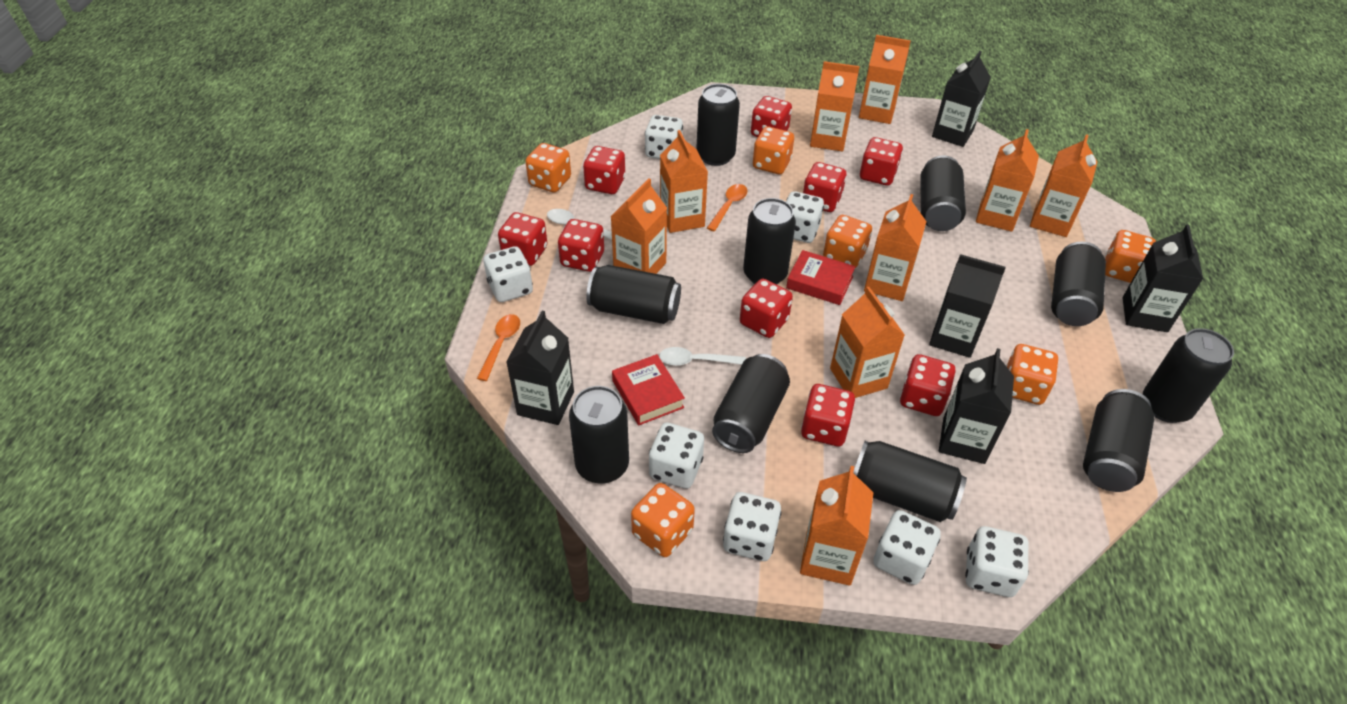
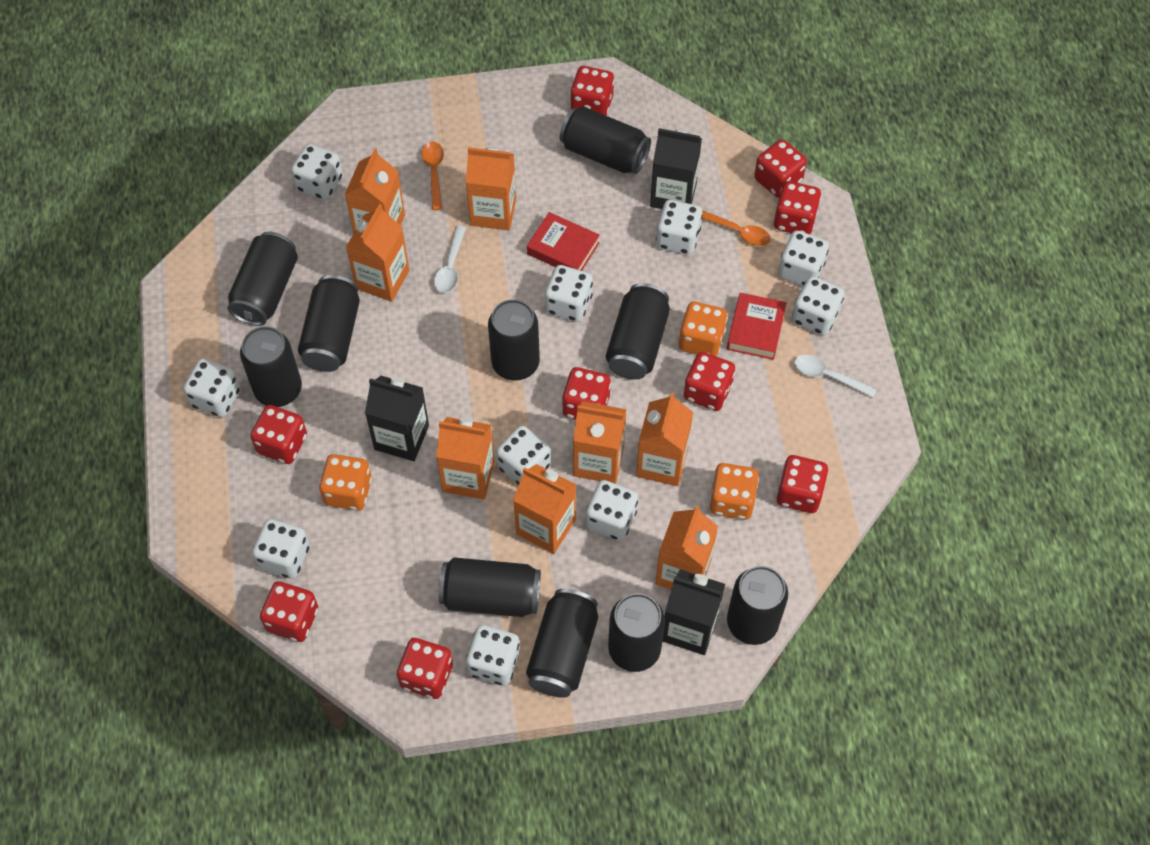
black carton: 5 -> 3
orange carton: 9 -> 8
orange dice: 6 -> 3
white dice: 7 -> 10

